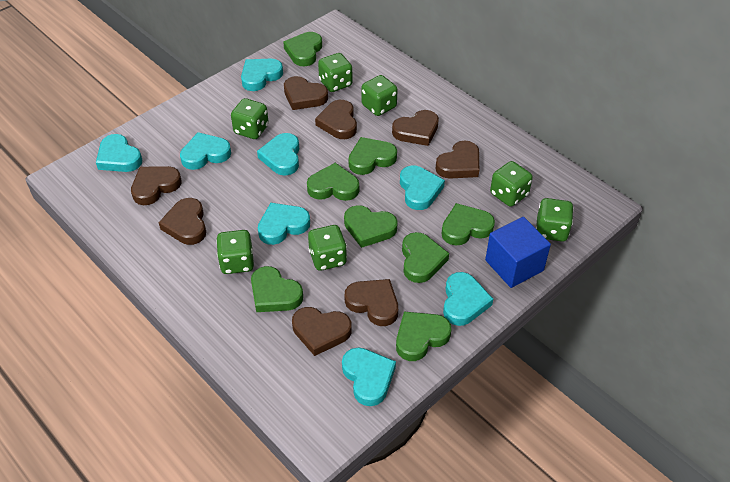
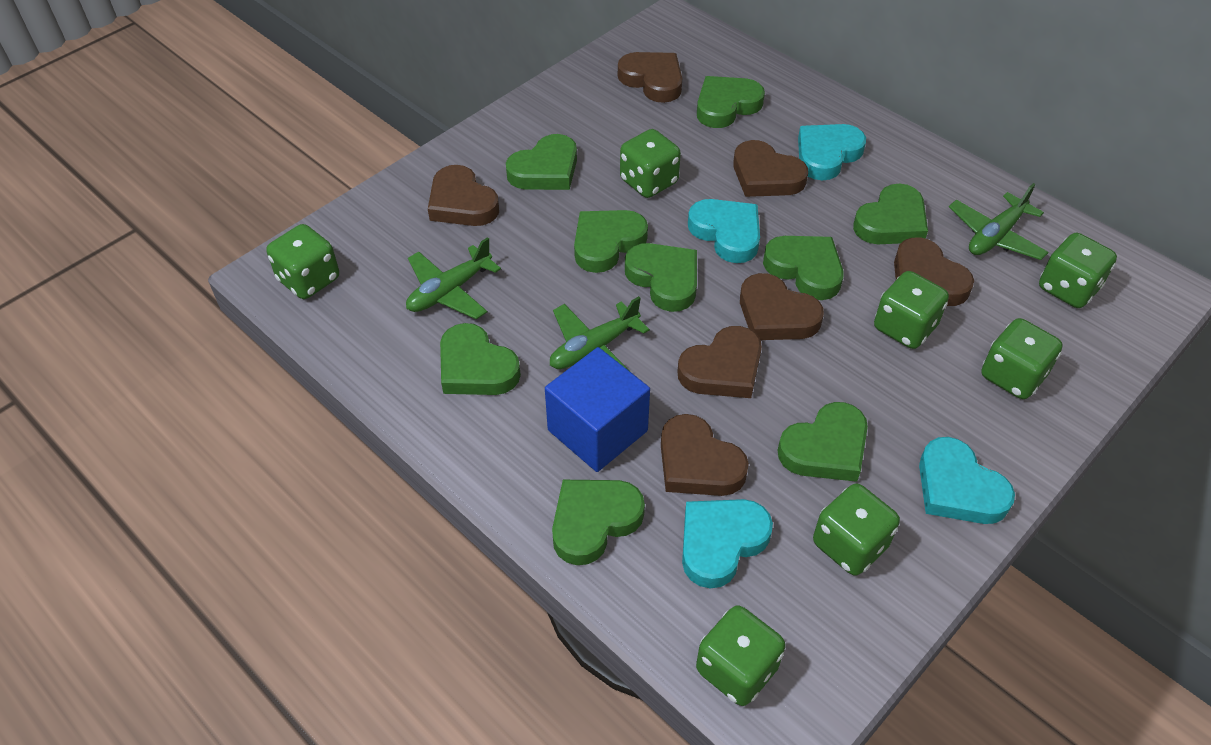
brown heart: 8 -> 7
green heart: 8 -> 9
green plane: 0 -> 3
turquoise heart: 8 -> 4

